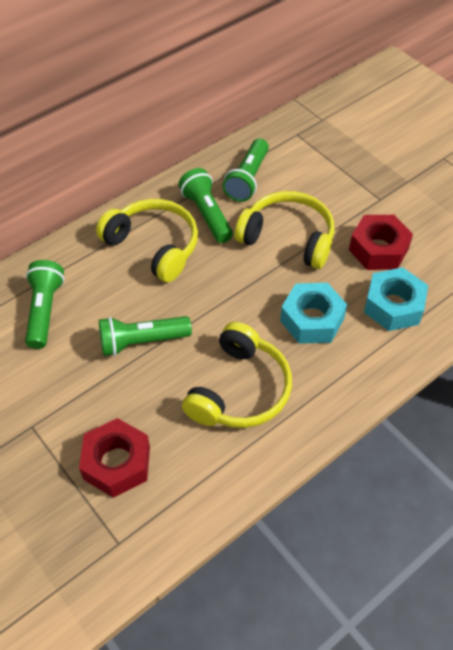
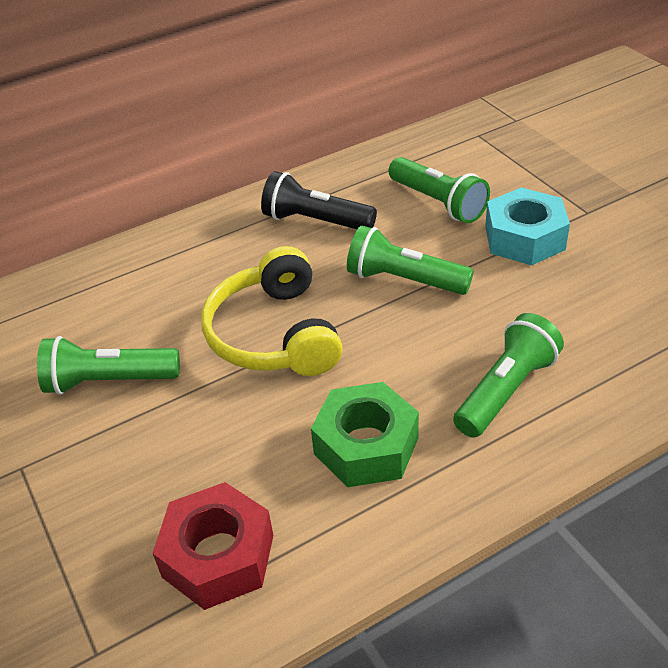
black flashlight: 0 -> 1
green nut: 0 -> 1
red nut: 2 -> 1
turquoise nut: 2 -> 1
yellow headphones: 3 -> 1

